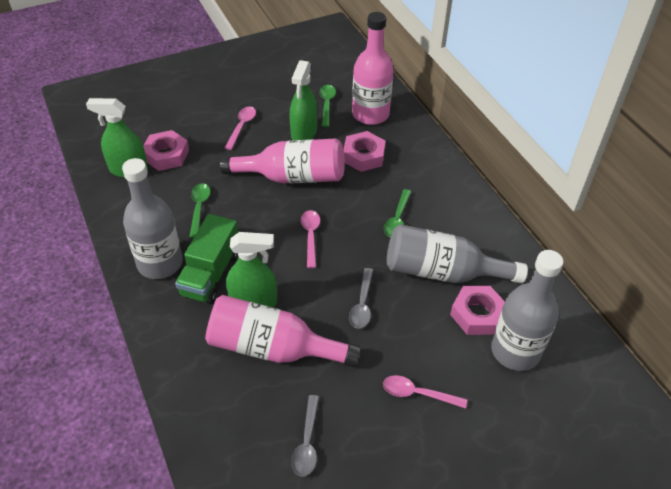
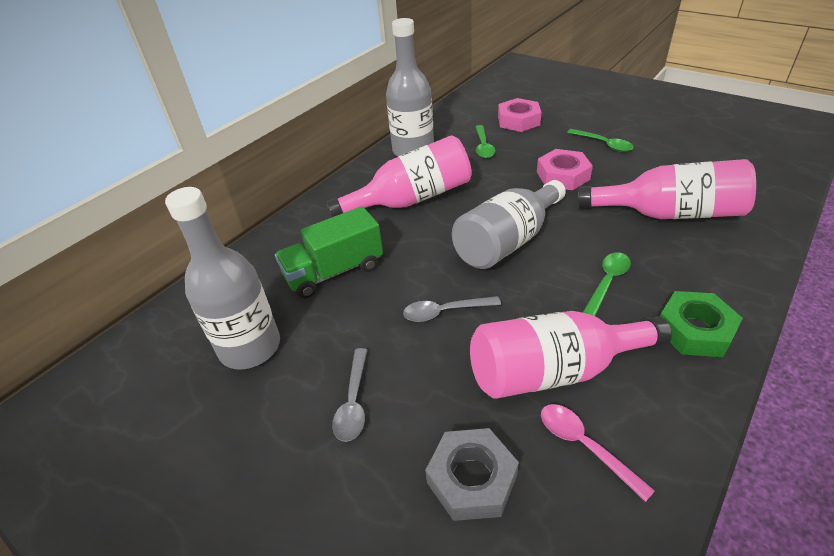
green nut: 0 -> 1
green spray bottle: 3 -> 0
grey nut: 0 -> 1
pink nut: 3 -> 2
pink spoon: 3 -> 1

